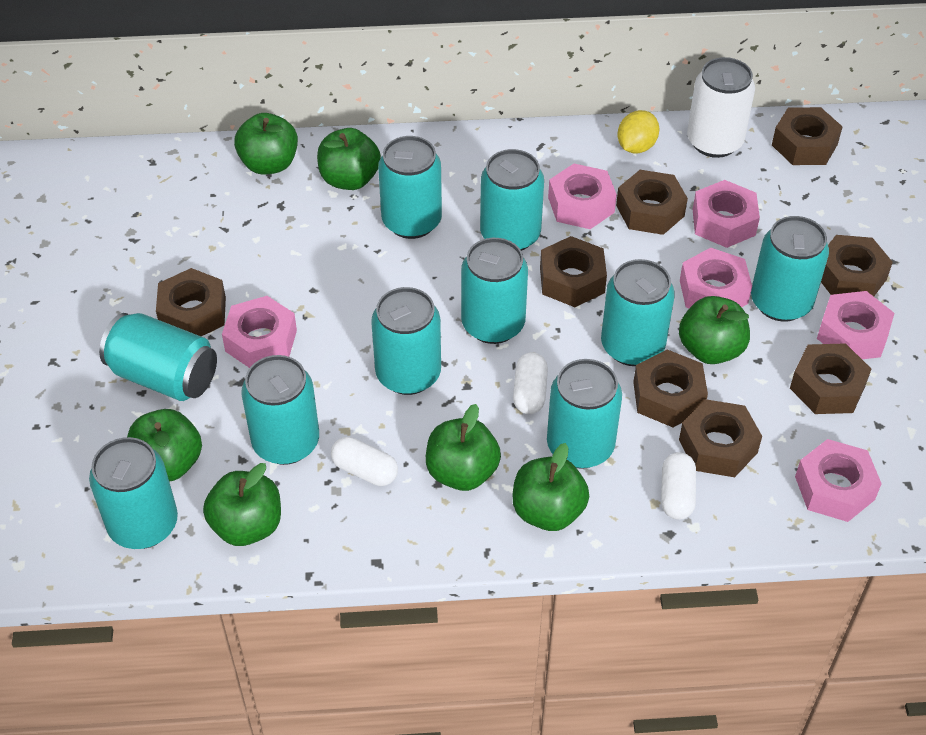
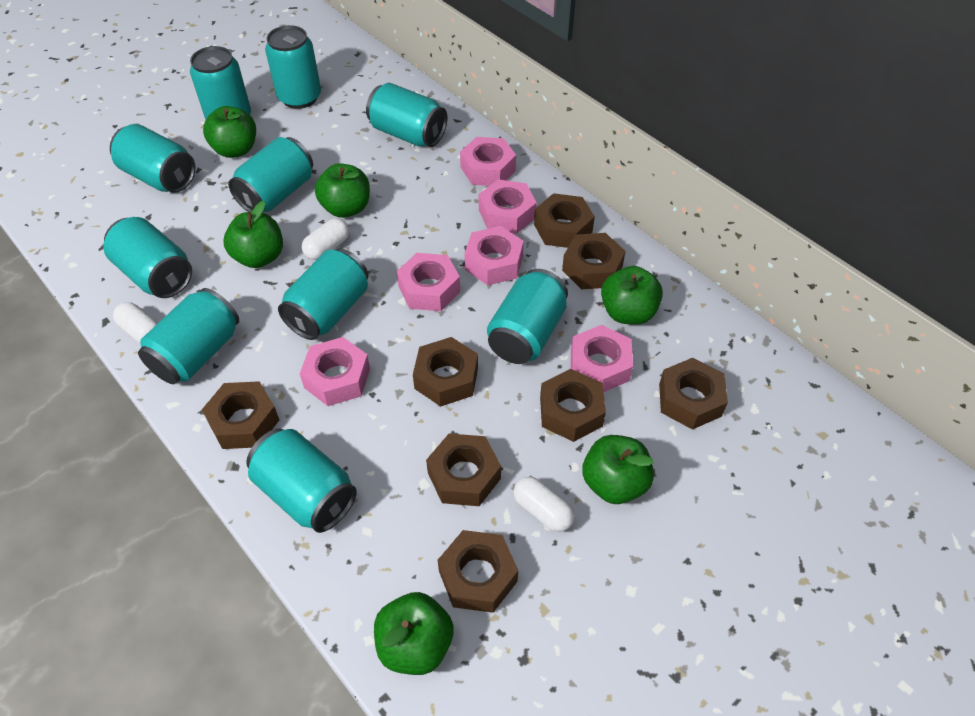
green apple: 7 -> 6
white can: 1 -> 0
yellow lemon: 1 -> 0

